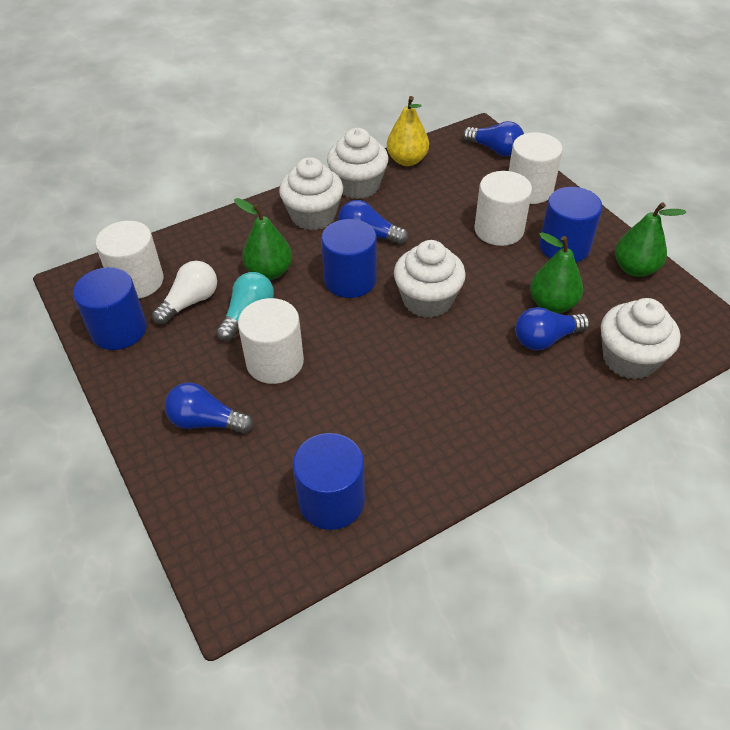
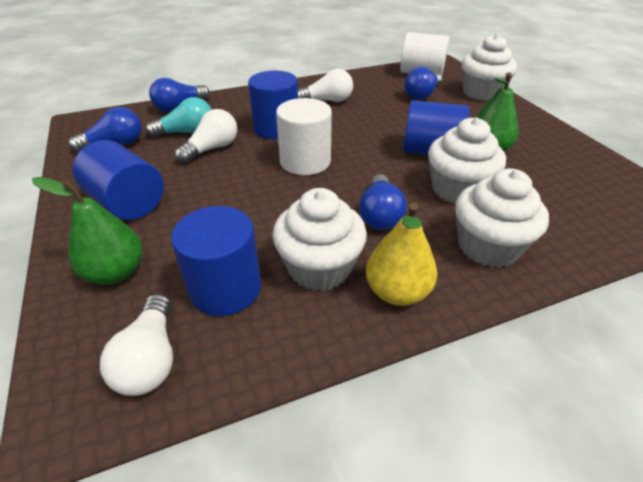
green pear: 3 -> 2
white cylinder: 4 -> 2
white light bulb: 1 -> 3

